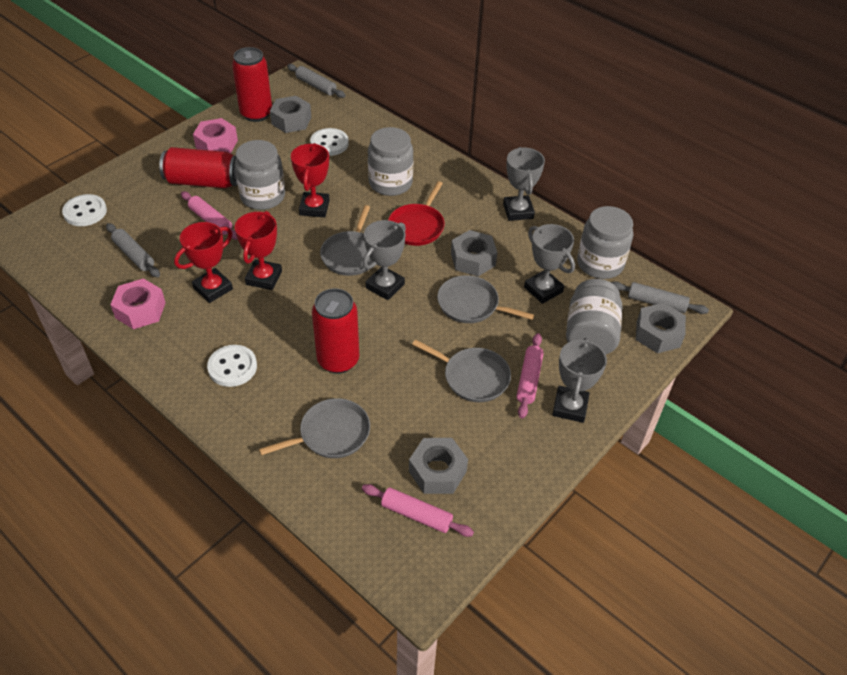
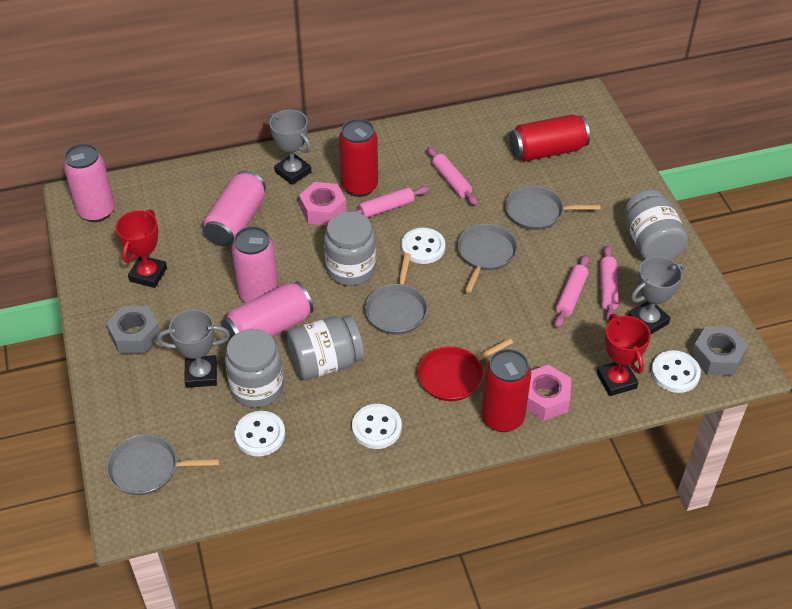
grey nut: 4 -> 2
grey rolling pin: 3 -> 0
grey trophy: 4 -> 3
pink can: 0 -> 4
pink rolling pin: 3 -> 4
red trophy: 3 -> 2
white button: 3 -> 4

